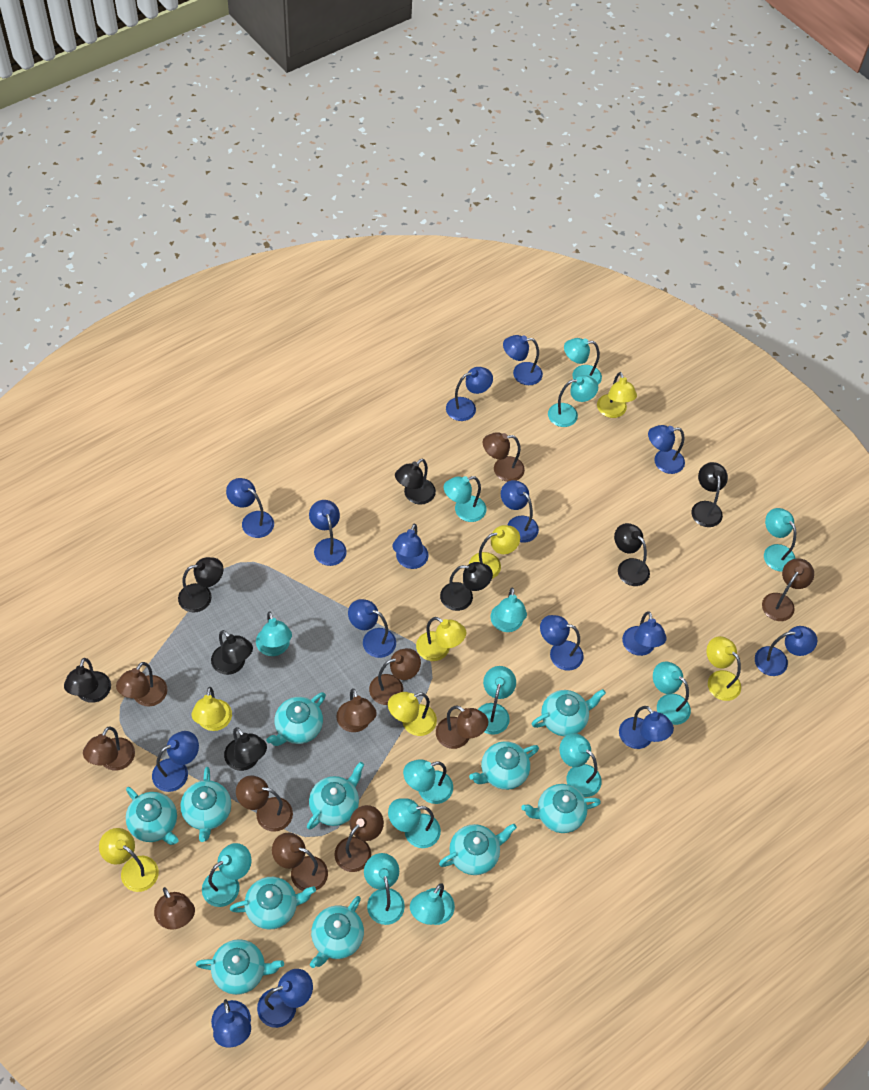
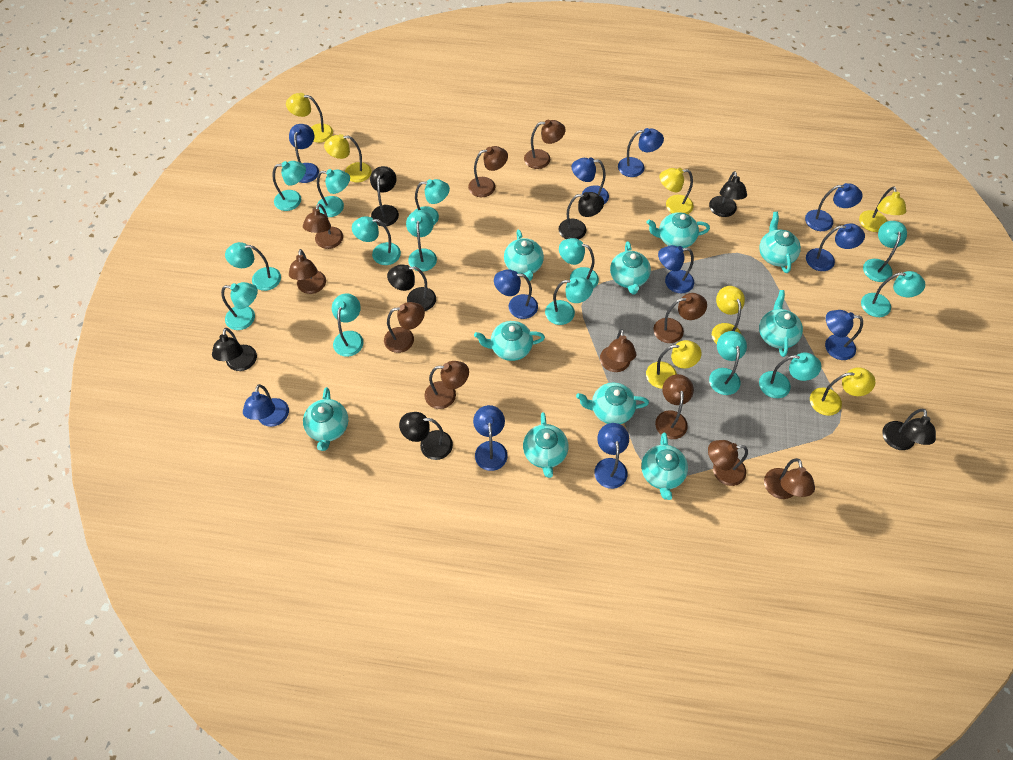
black lamp: 8 -> 7
blue lamp: 15 -> 11
turquoise teapot: 11 -> 10

